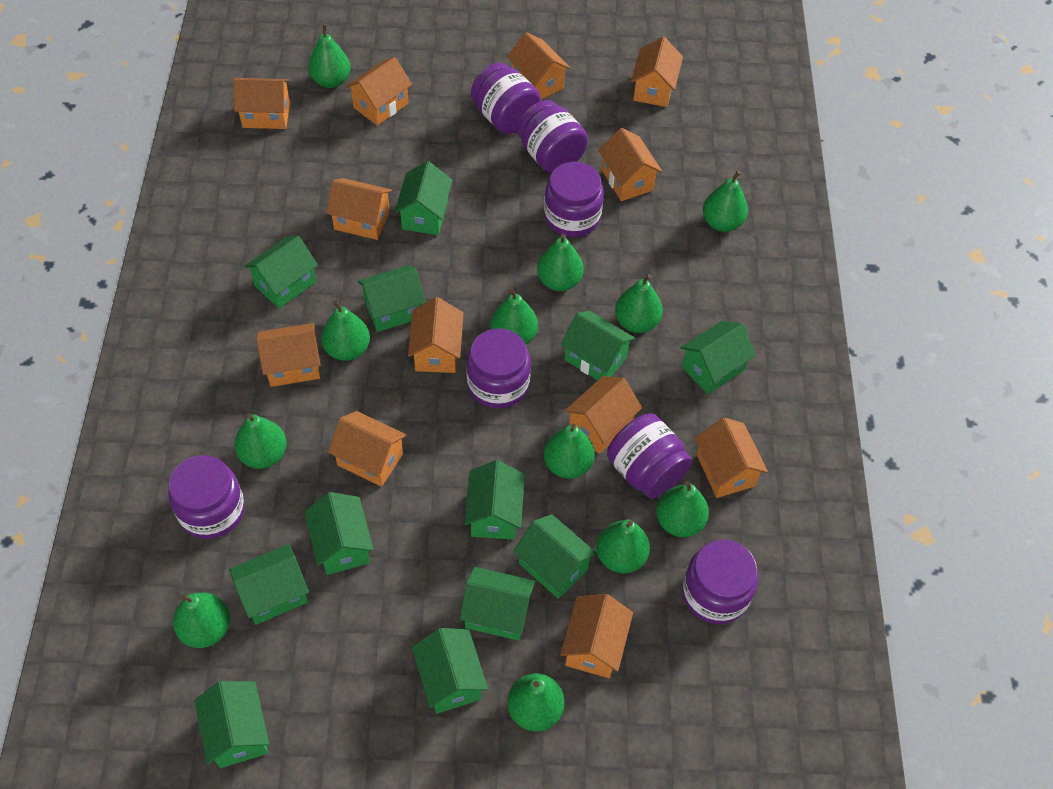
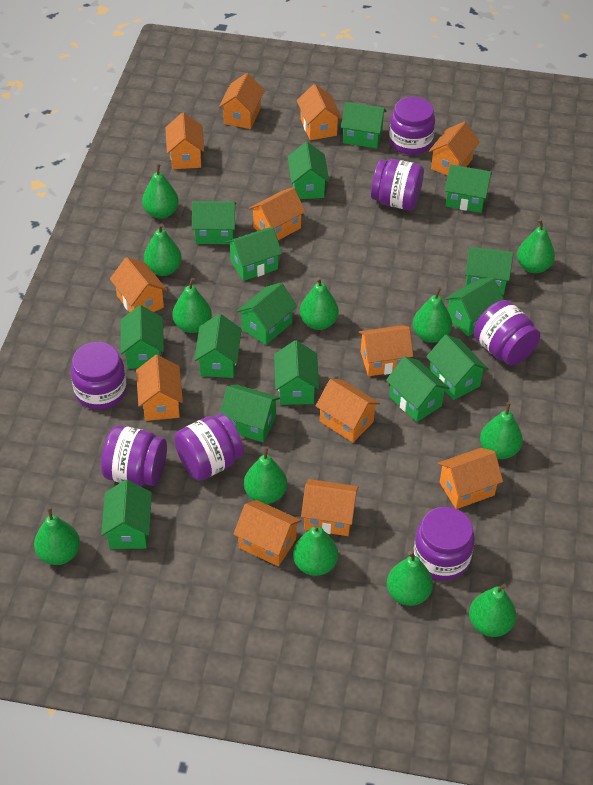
green house: 12 -> 15

